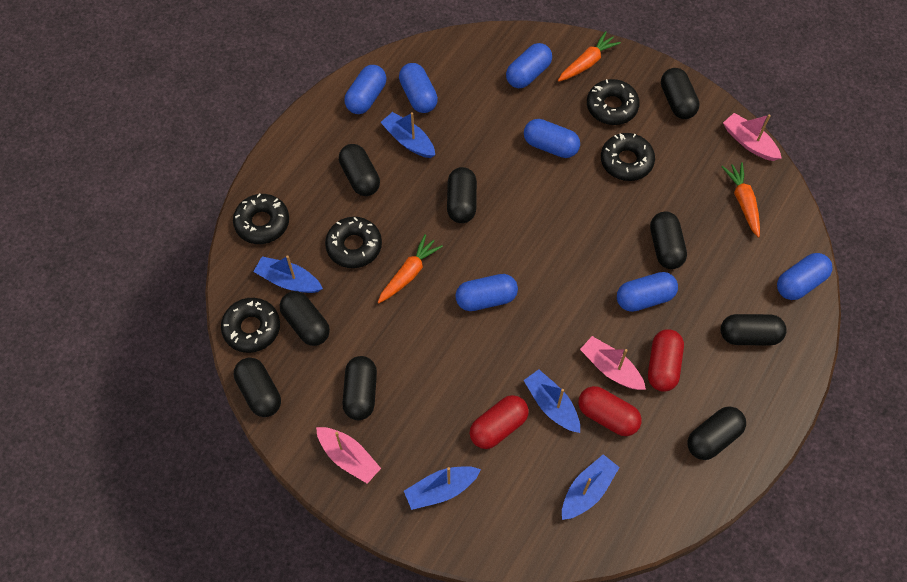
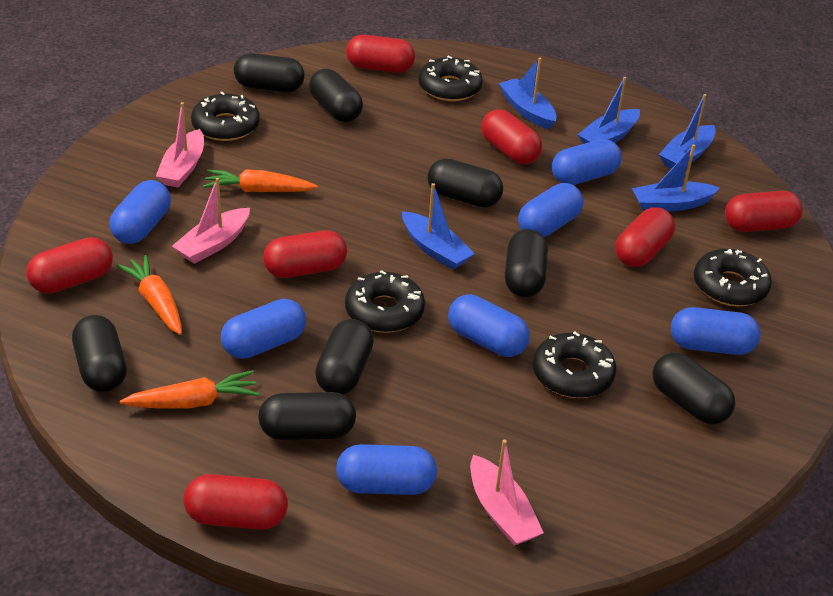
black capsule: 9 -> 8
red capsule: 3 -> 7

